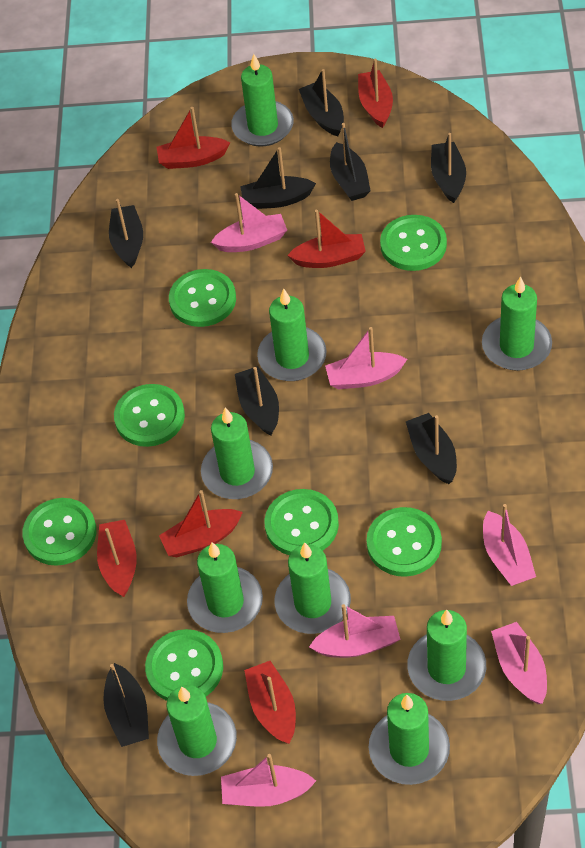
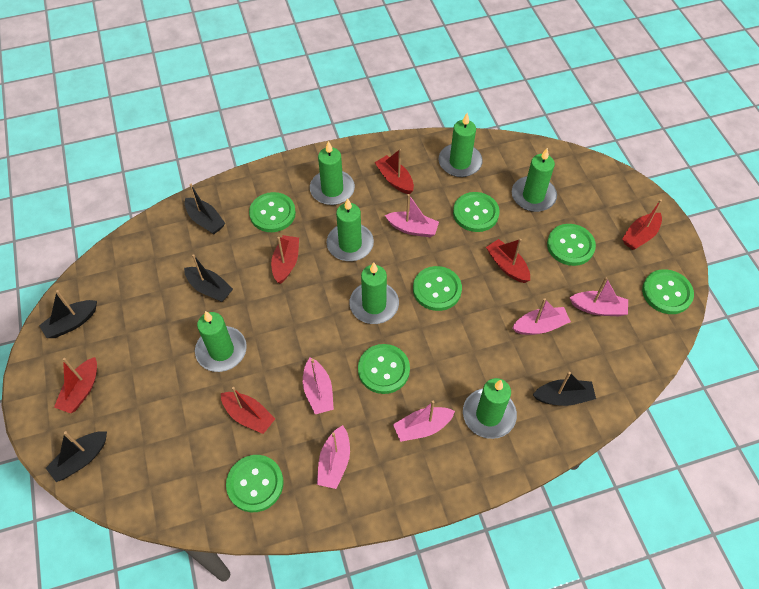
black boat: 8 -> 5
green candle: 9 -> 7

